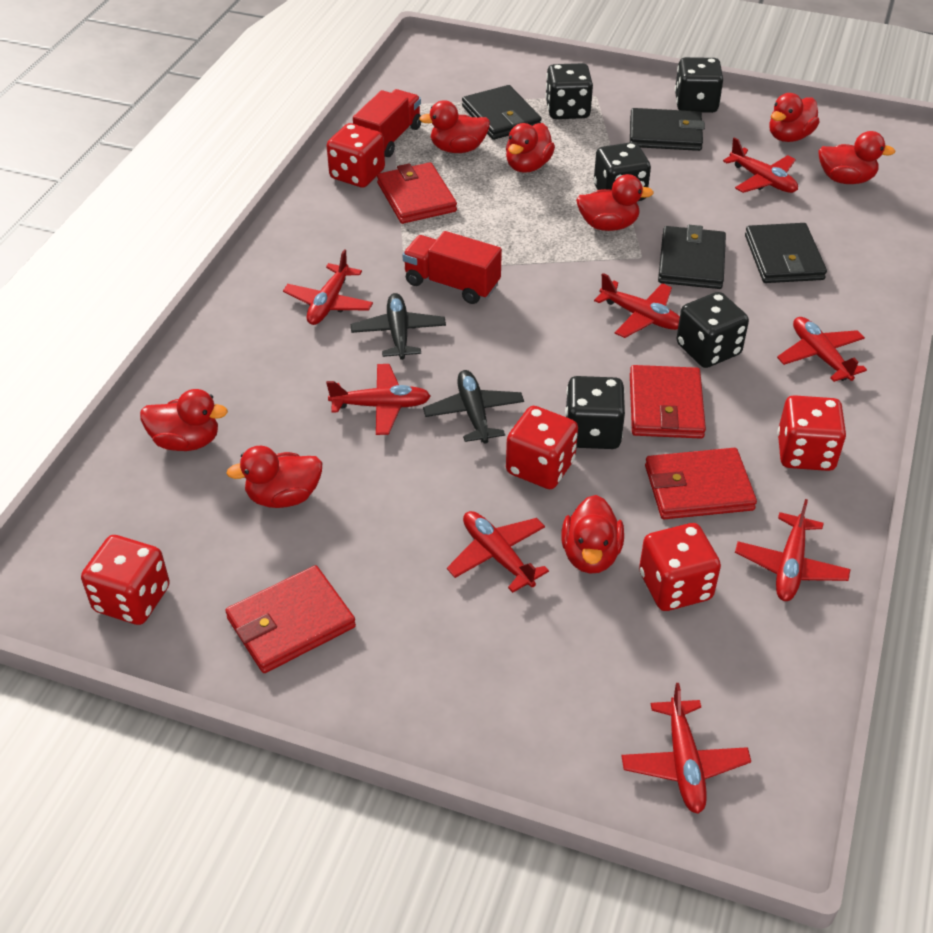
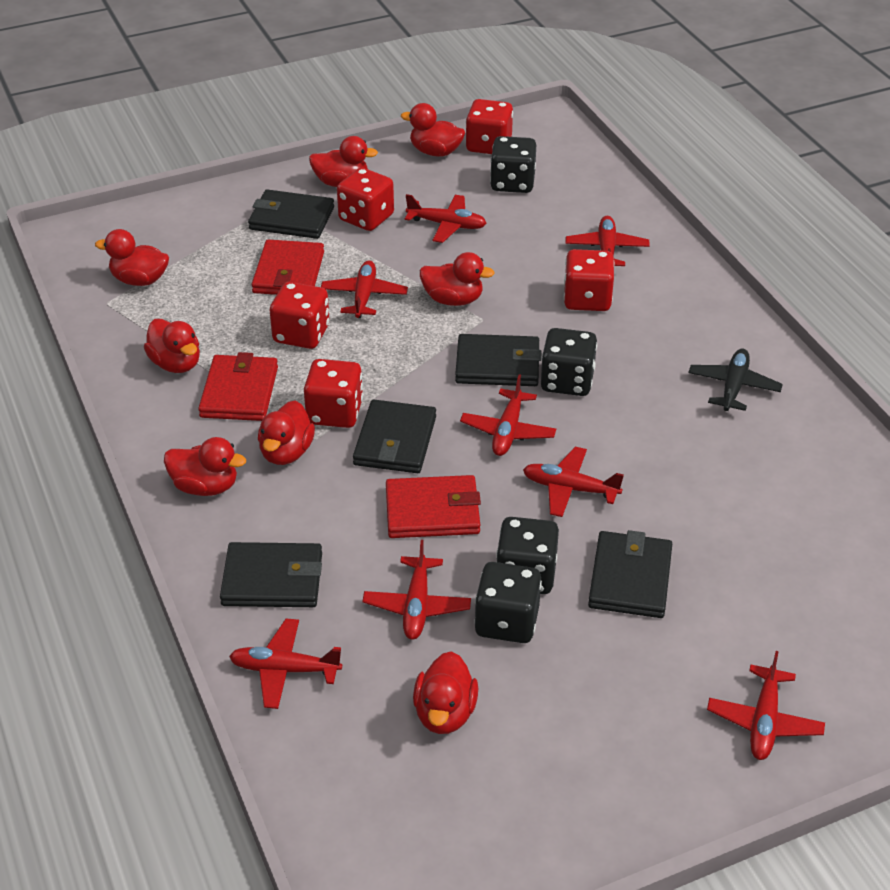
black dice: 5 -> 4
black plane: 2 -> 1
black wallet: 4 -> 5
red truck: 2 -> 0
red wallet: 4 -> 3

